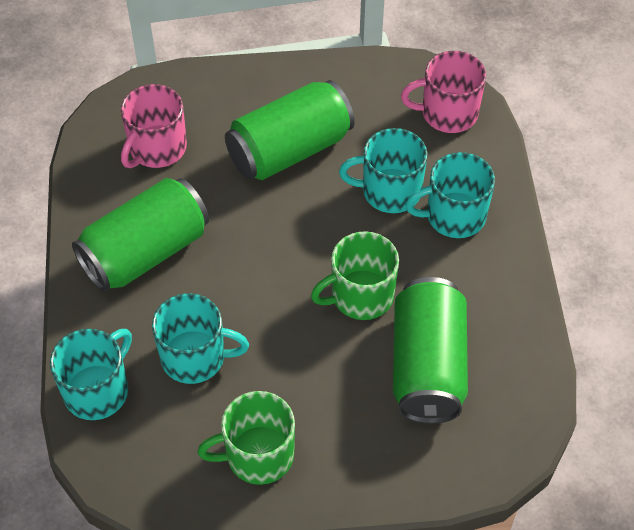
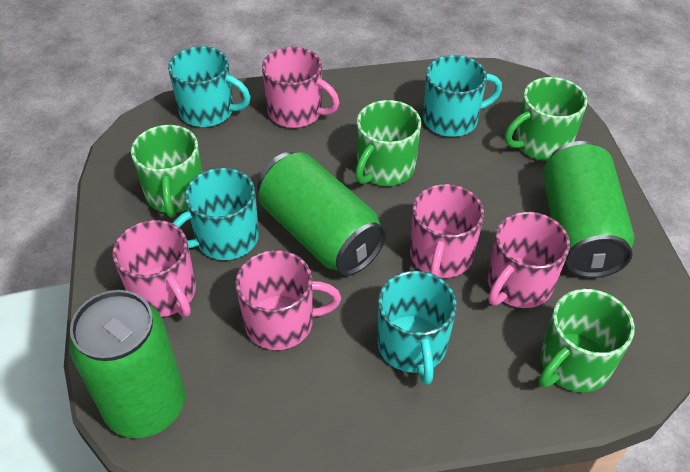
green mug: 2 -> 4
pink mug: 2 -> 5

